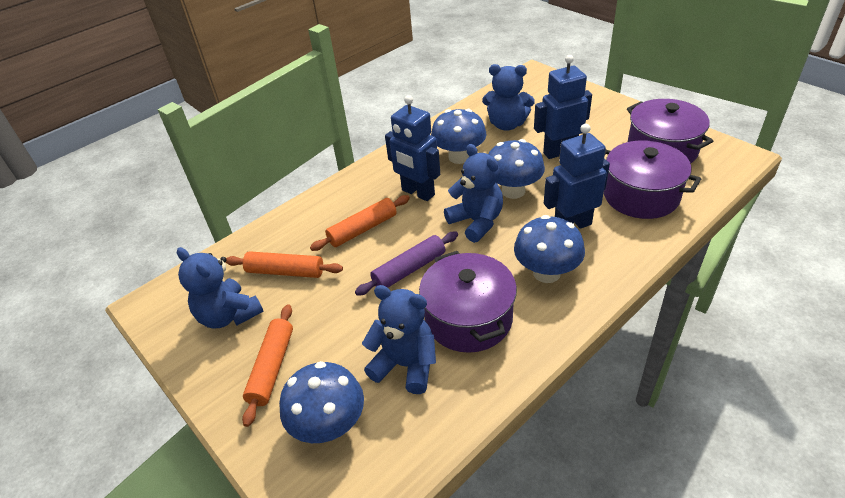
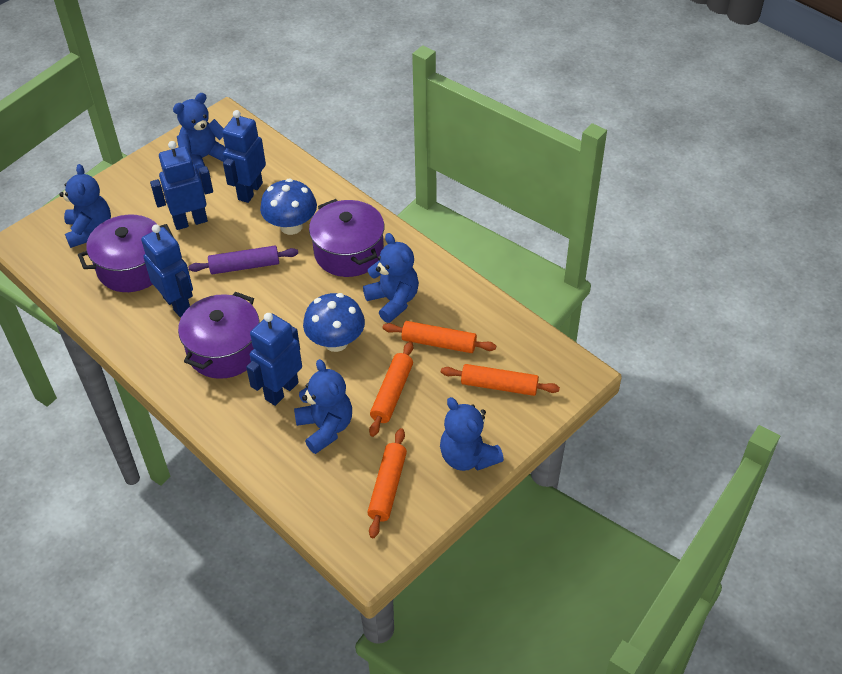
blue mushroom: 4 -> 2
blue robot: 3 -> 4
blue teddy bear: 4 -> 5
orange rolling pin: 3 -> 4

